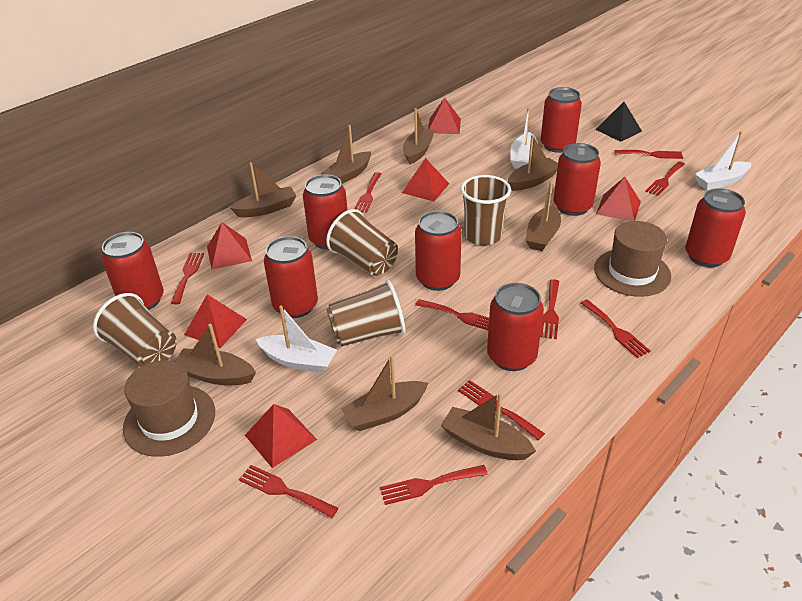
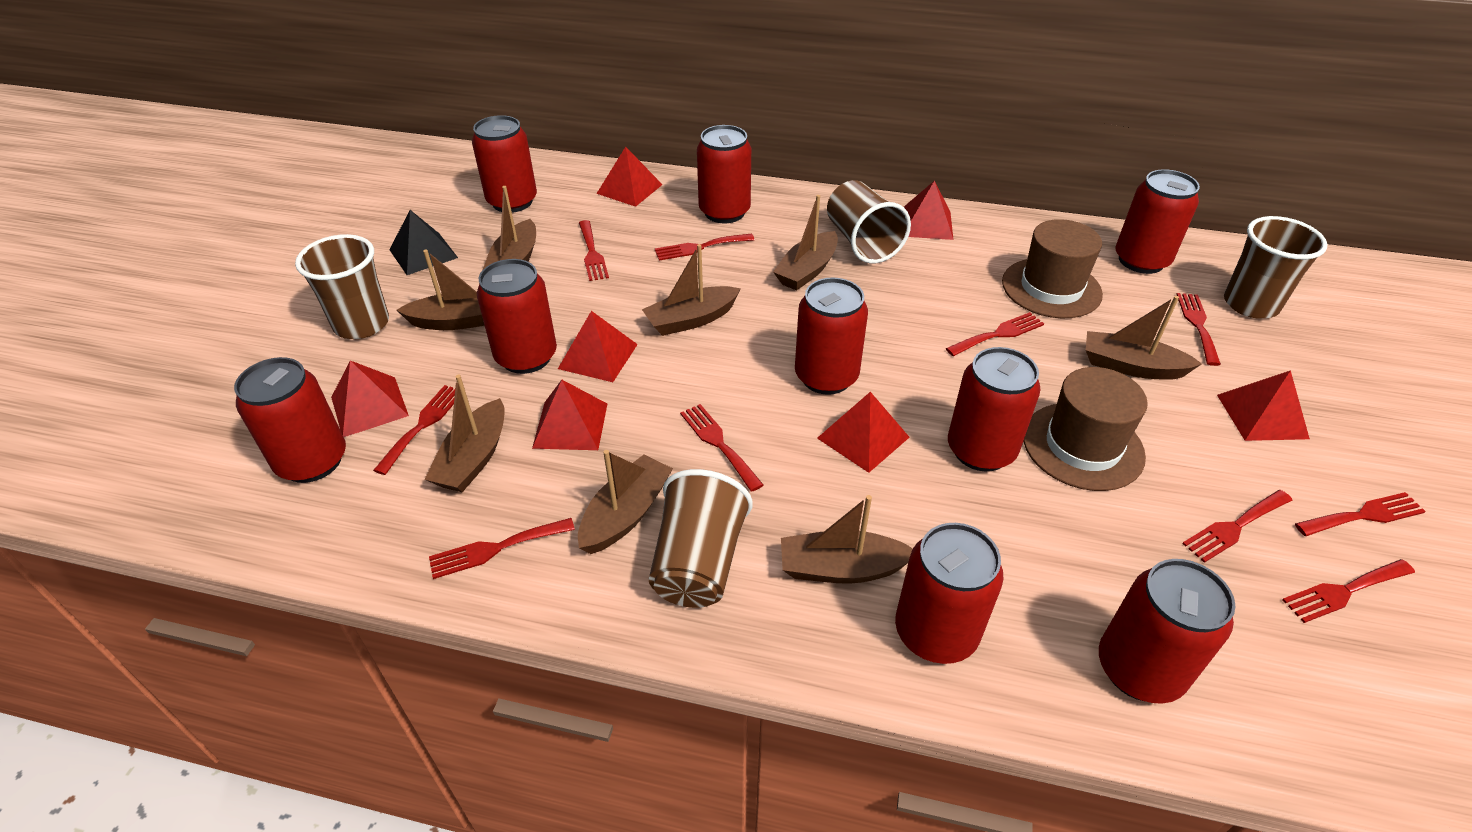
red can: 8 -> 9
red pyramid: 6 -> 7
white boat: 3 -> 0

